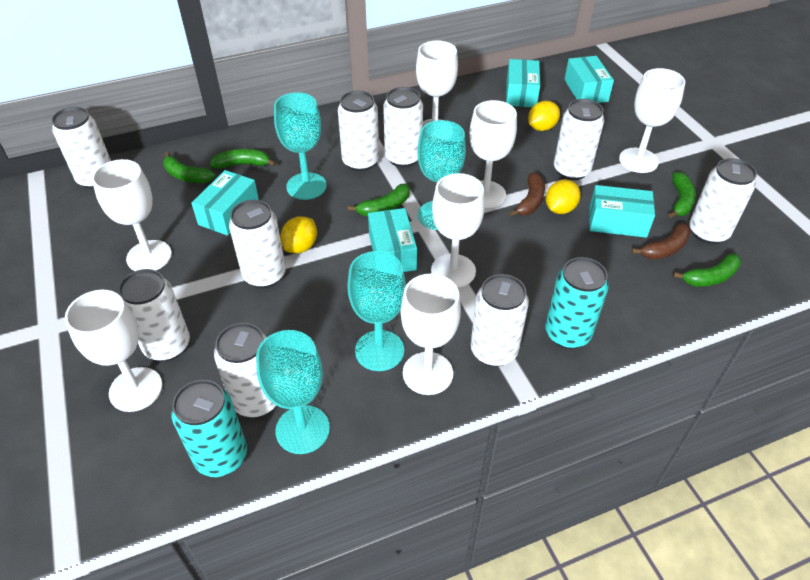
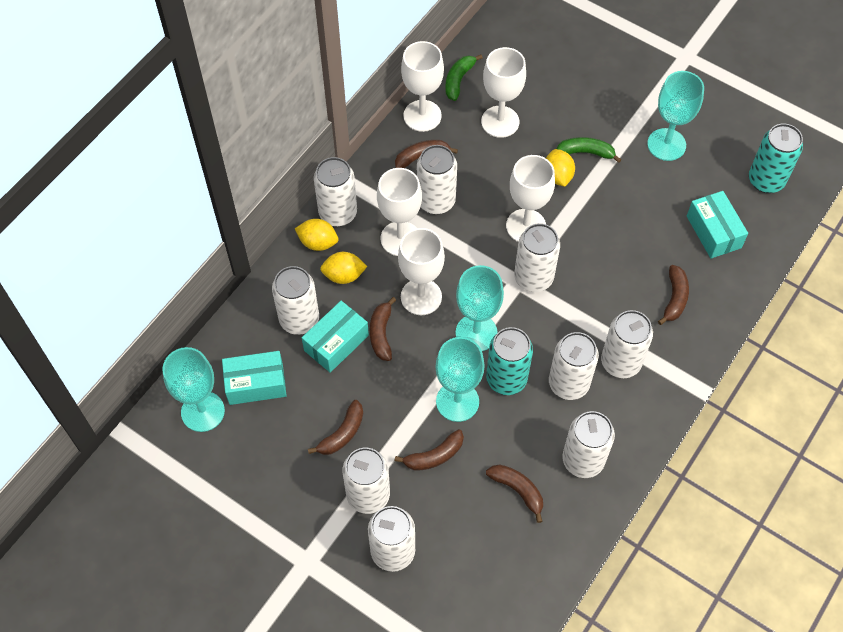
brown banana: 2 -> 6
green banana: 5 -> 2
turquoise box: 5 -> 3
white goblet: 7 -> 5

